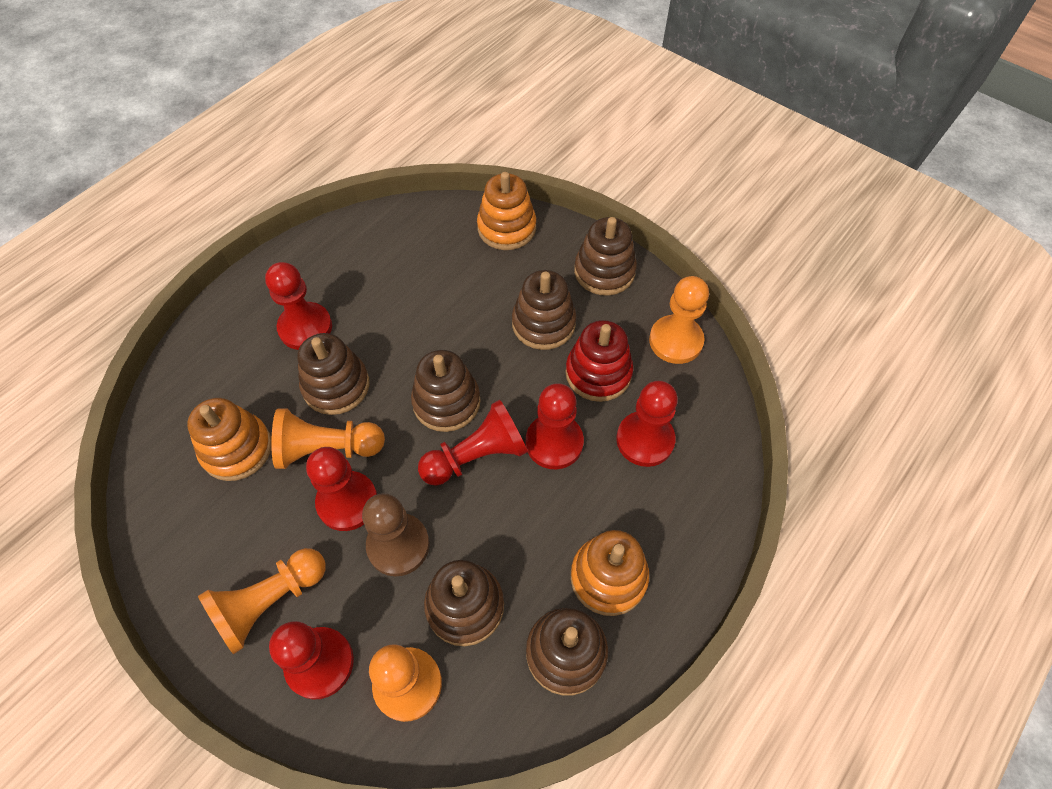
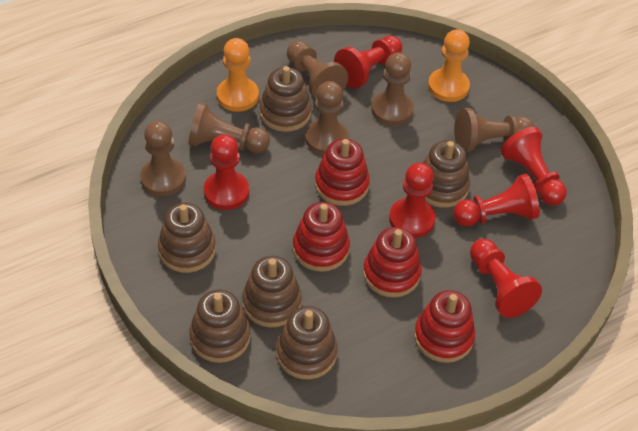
brown pawn: 1 -> 6
orange pawn: 4 -> 2
orange stacking toy: 3 -> 0
red stacking toy: 1 -> 4

